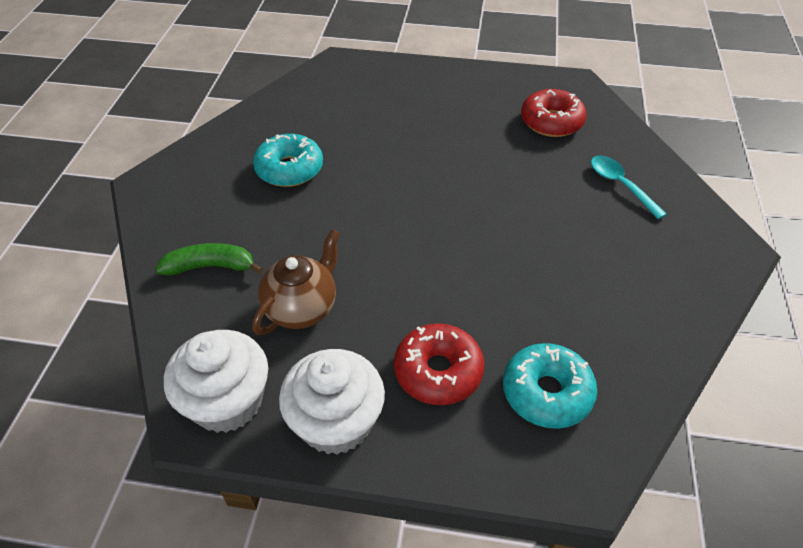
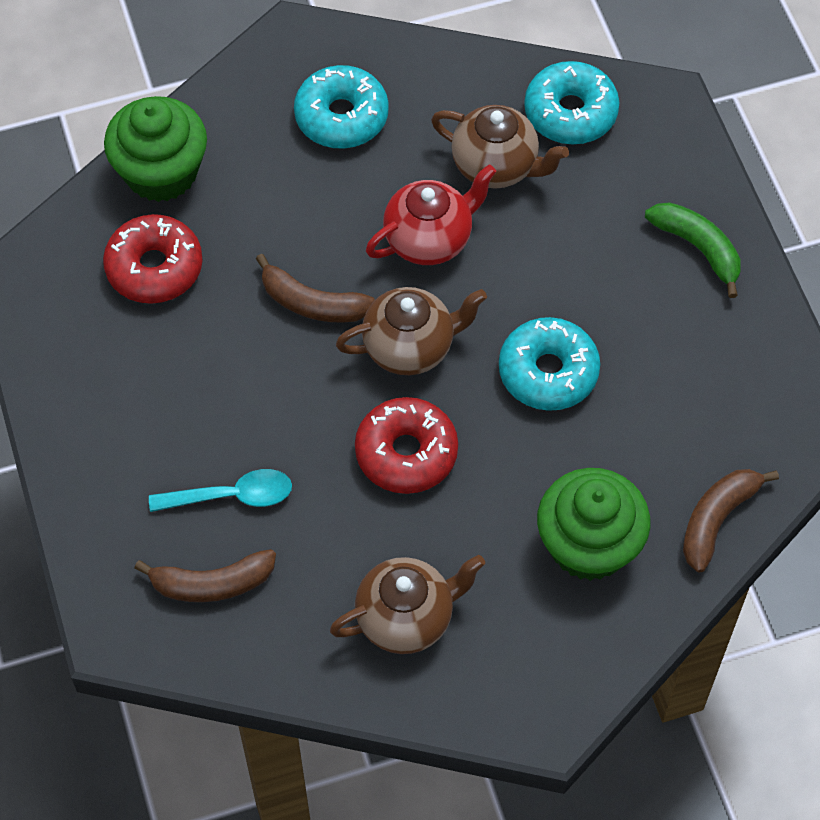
brown banana: 0 -> 3
brown teapot: 1 -> 3
green cupcake: 0 -> 2
red teapot: 0 -> 1
turquoise donut: 2 -> 3
white cupcake: 2 -> 0

